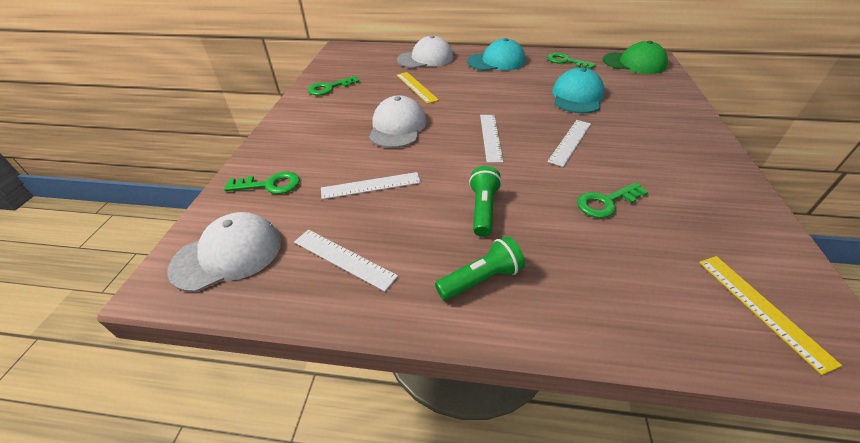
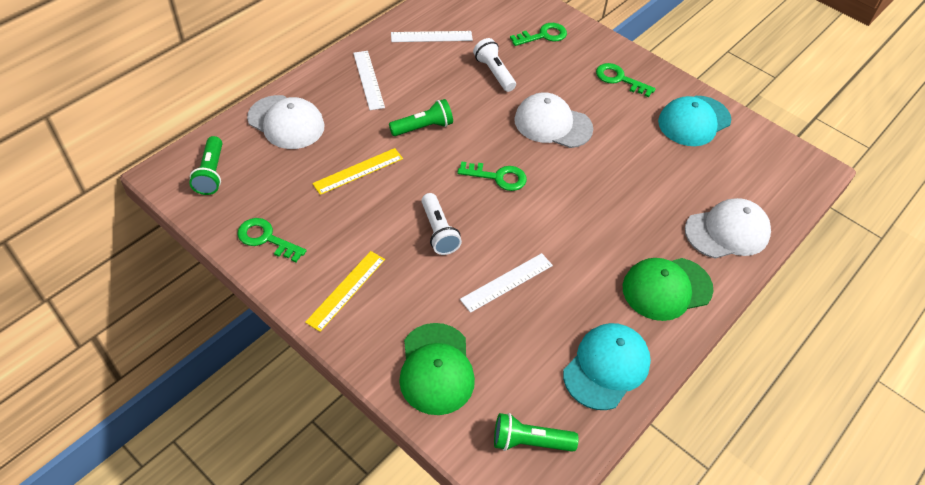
green cap: 1 -> 2
green flashlight: 2 -> 3
white flashlight: 0 -> 2
white ruler: 4 -> 3

